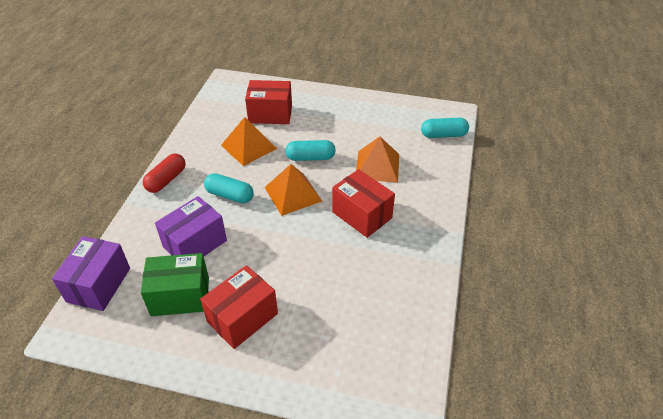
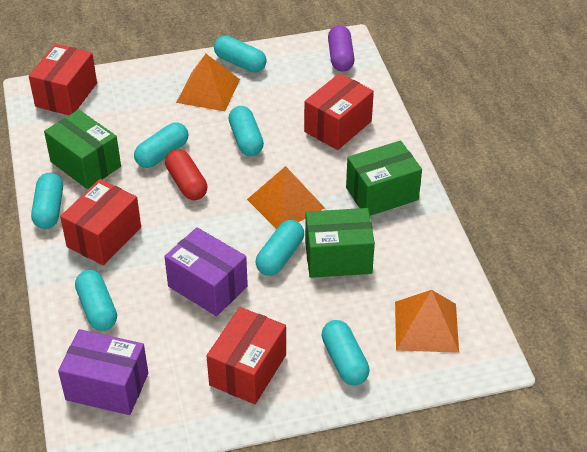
green box: 1 -> 3
purple capsule: 0 -> 1
red box: 3 -> 4
turquoise capsule: 3 -> 7

